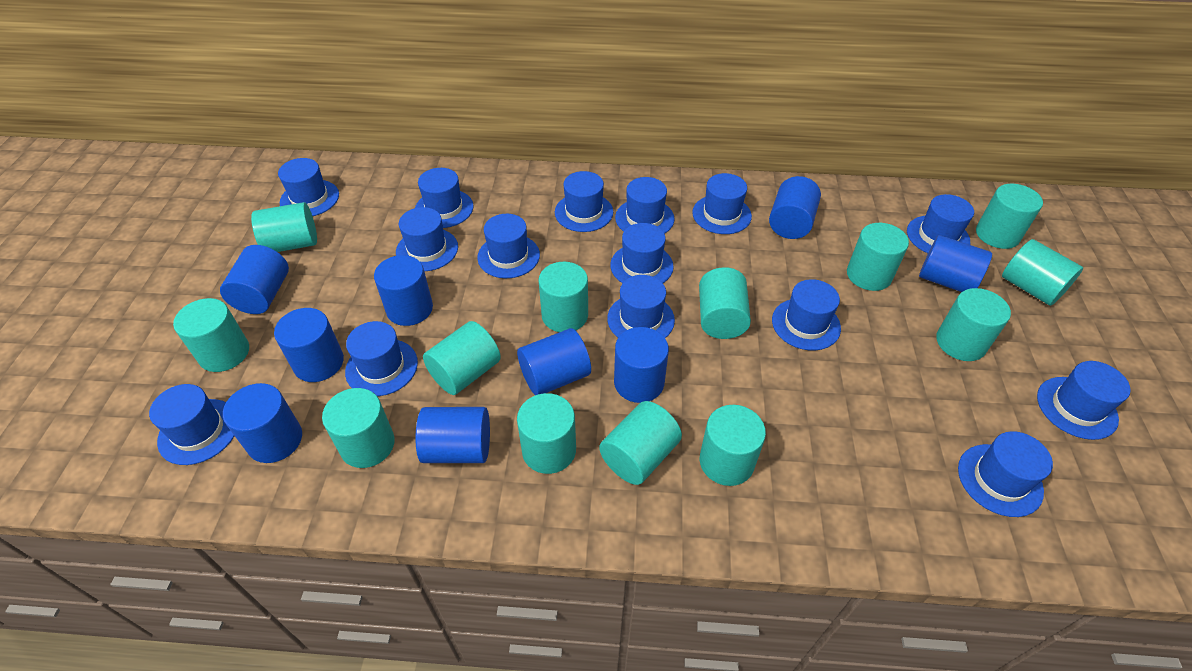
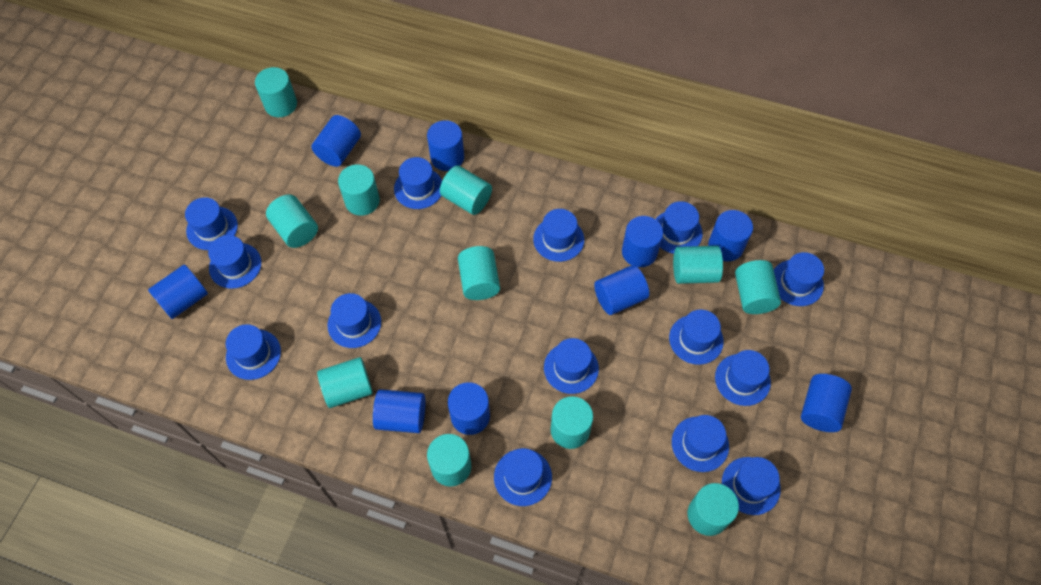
blue hat: 15 -> 14
turquoise cylinder: 13 -> 11

